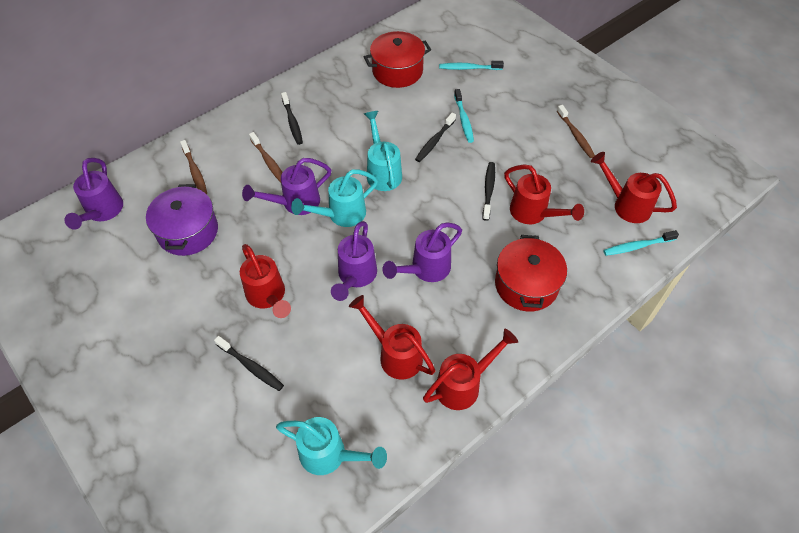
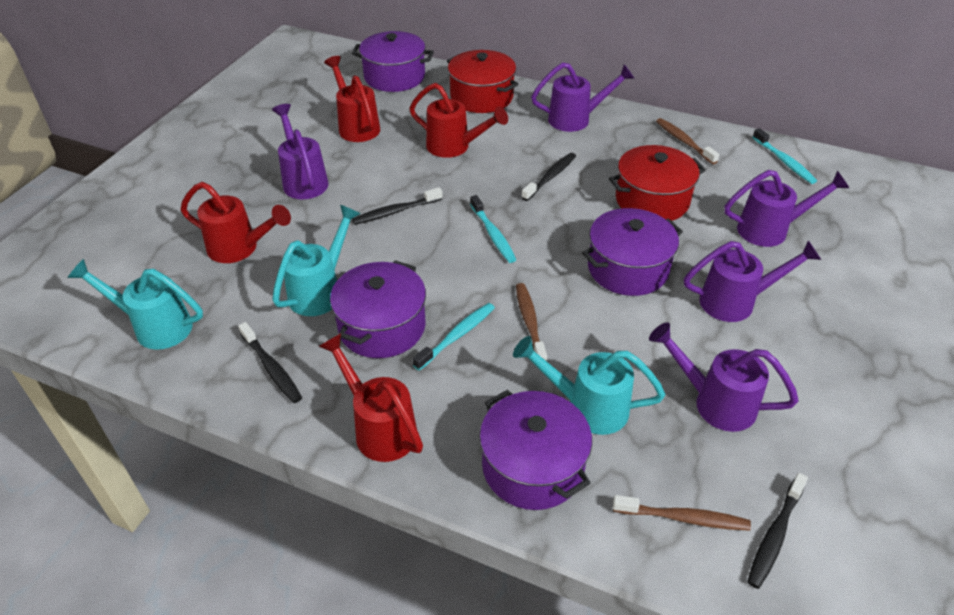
purple pot: 1 -> 4
purple watering can: 4 -> 5
red watering can: 5 -> 4

